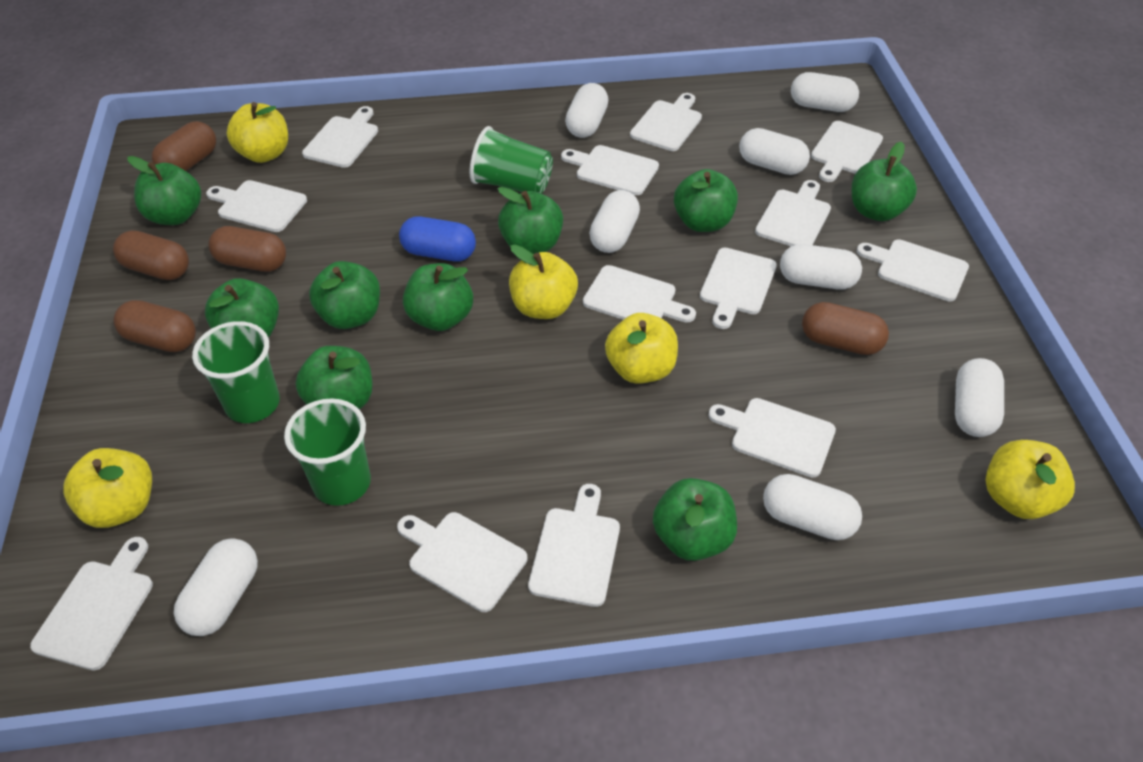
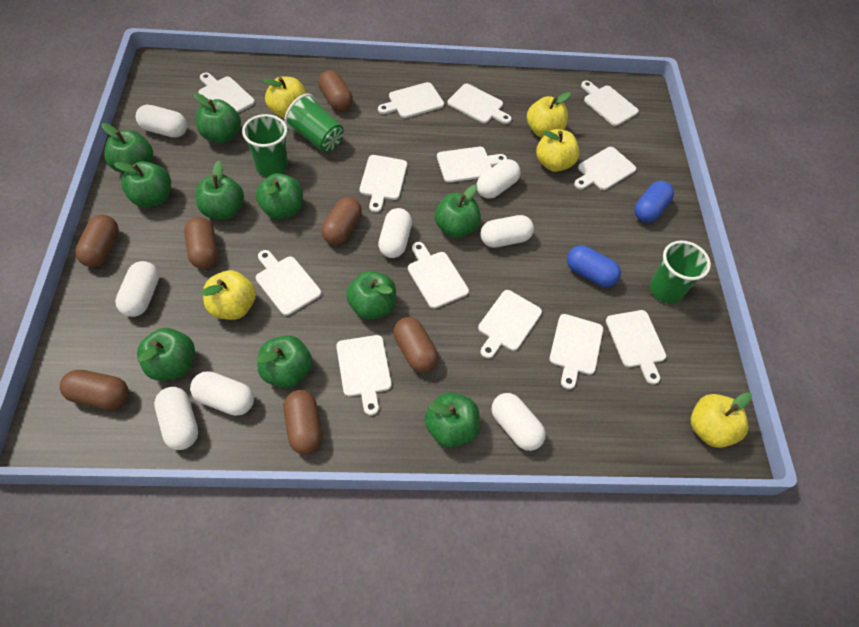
blue capsule: 1 -> 2
brown capsule: 5 -> 7
green apple: 9 -> 10

